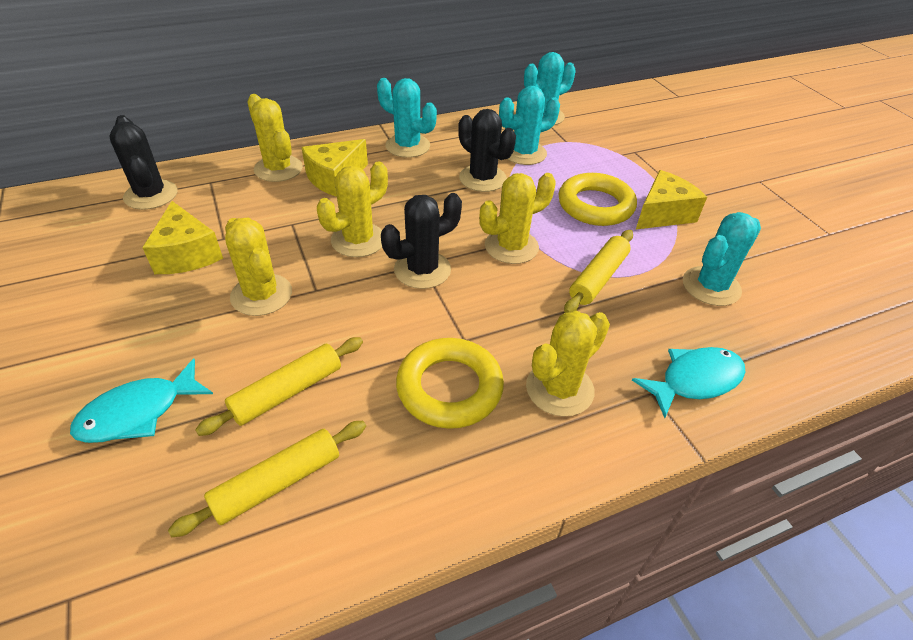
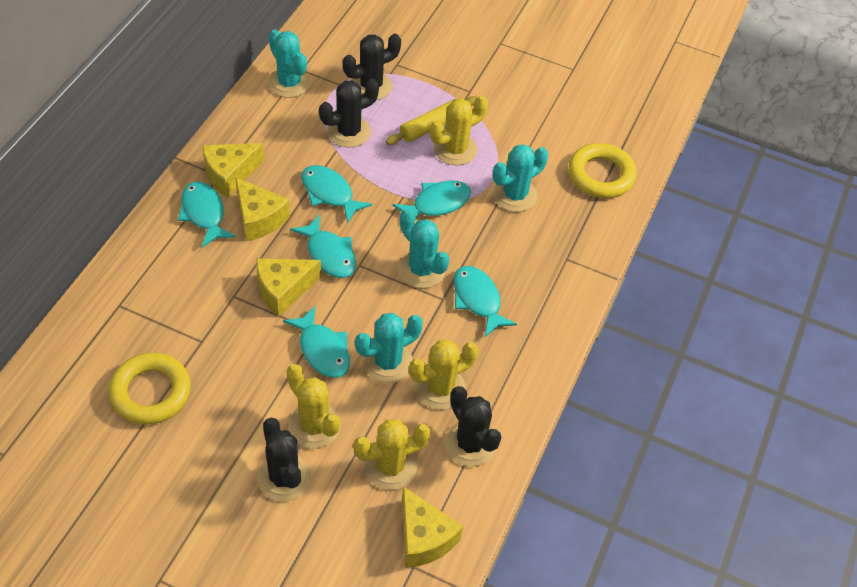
black cactus: 3 -> 4
turquoise fish: 2 -> 6
yellow cactus: 5 -> 4
yellow cheese: 3 -> 4
yellow rolling pin: 3 -> 1

